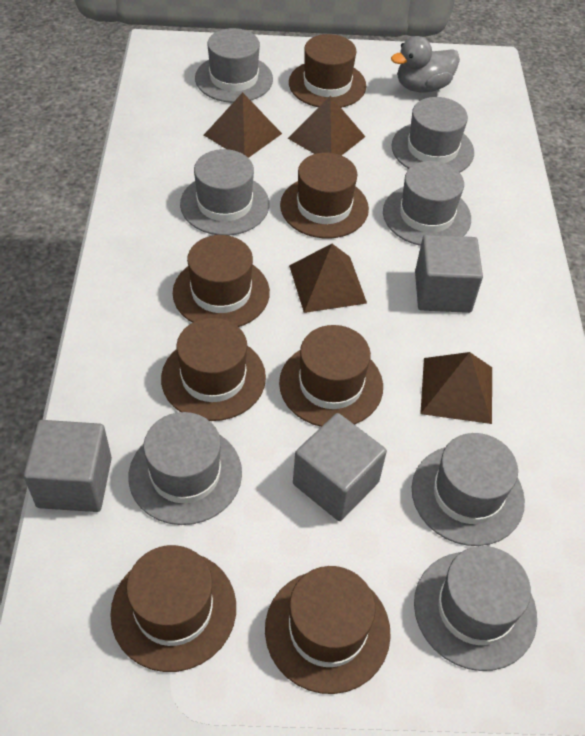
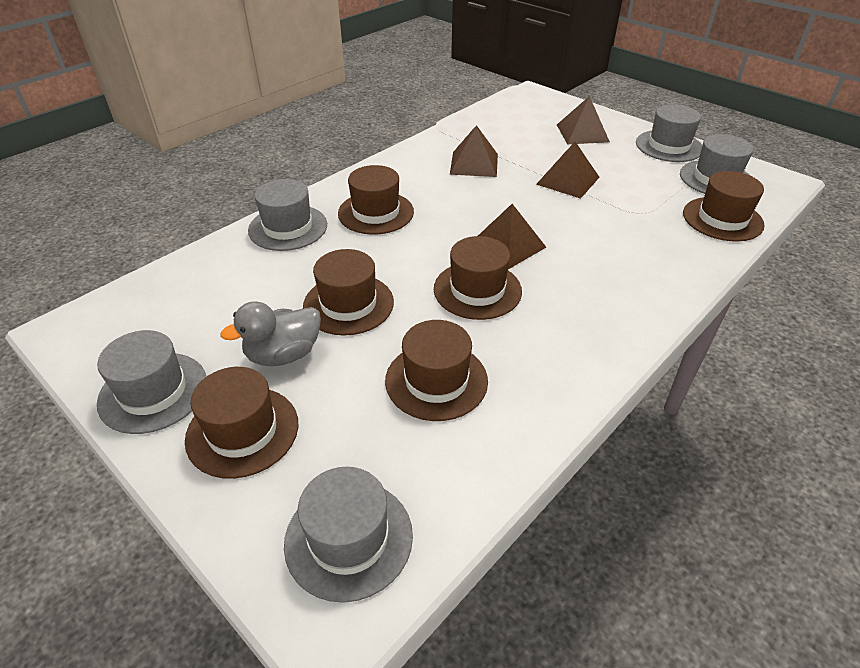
brown hat: 7 -> 6
grey cube: 3 -> 0
grey hat: 7 -> 5

